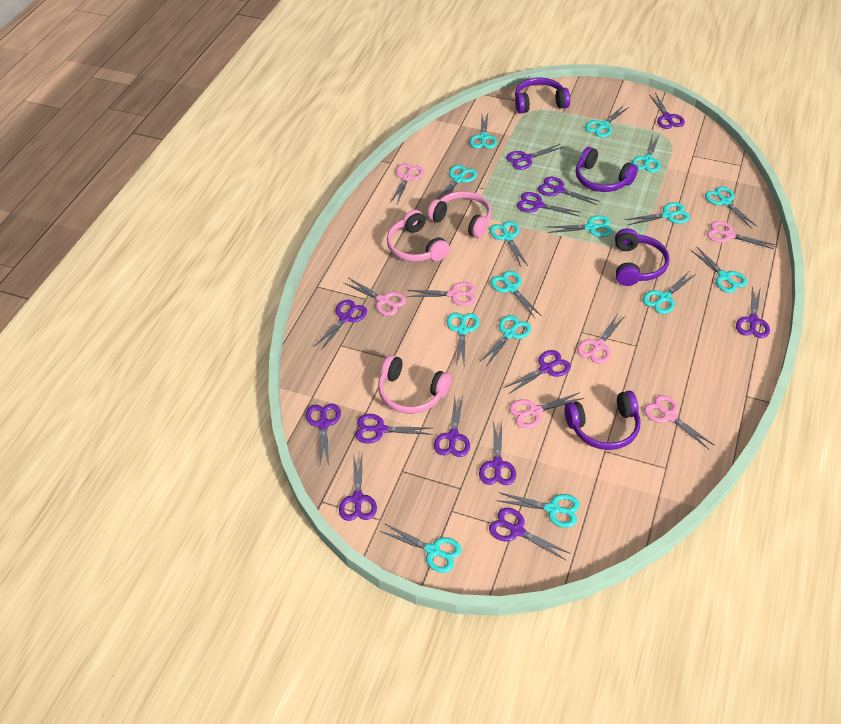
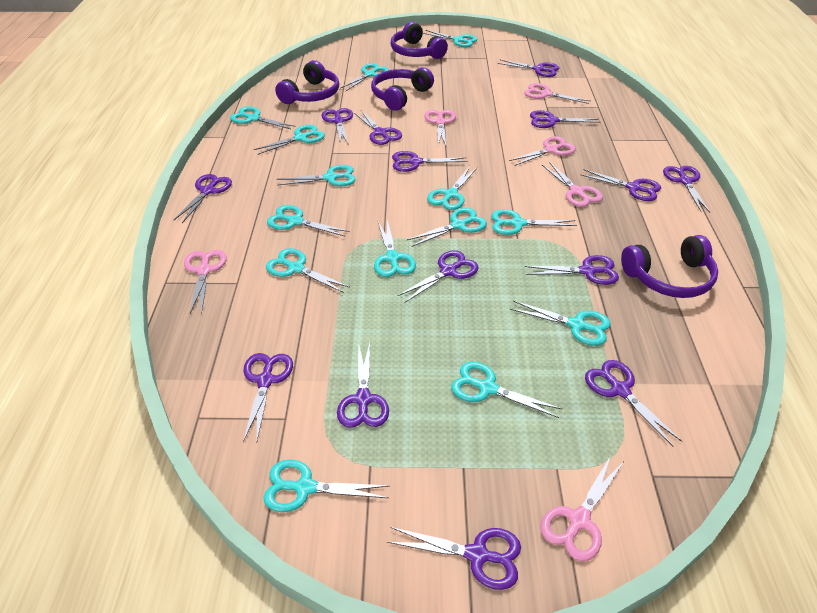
pink headphones: 3 -> 0
pink scissors: 7 -> 6
purple scissors: 13 -> 14
turquoise scissors: 15 -> 14

